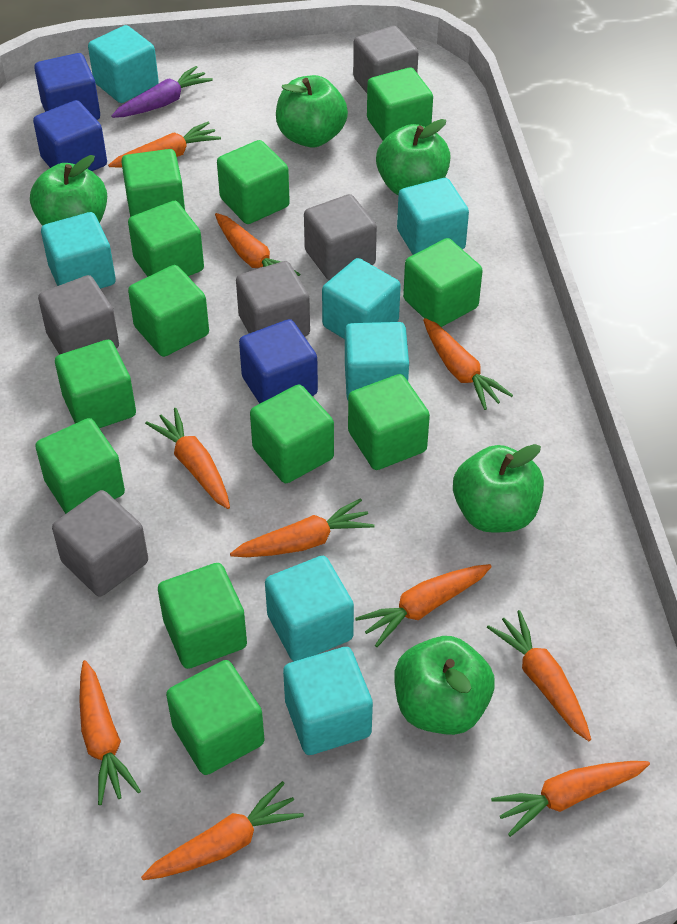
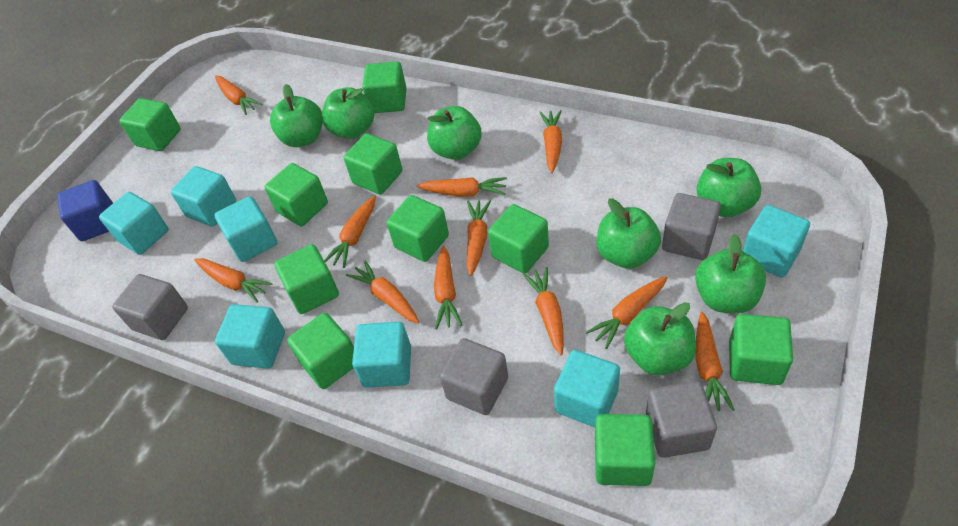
blue cube: 3 -> 1
green apple: 5 -> 7
green cube: 12 -> 10
grey cube: 5 -> 4
orange carrot: 10 -> 11
purple carrot: 1 -> 0

